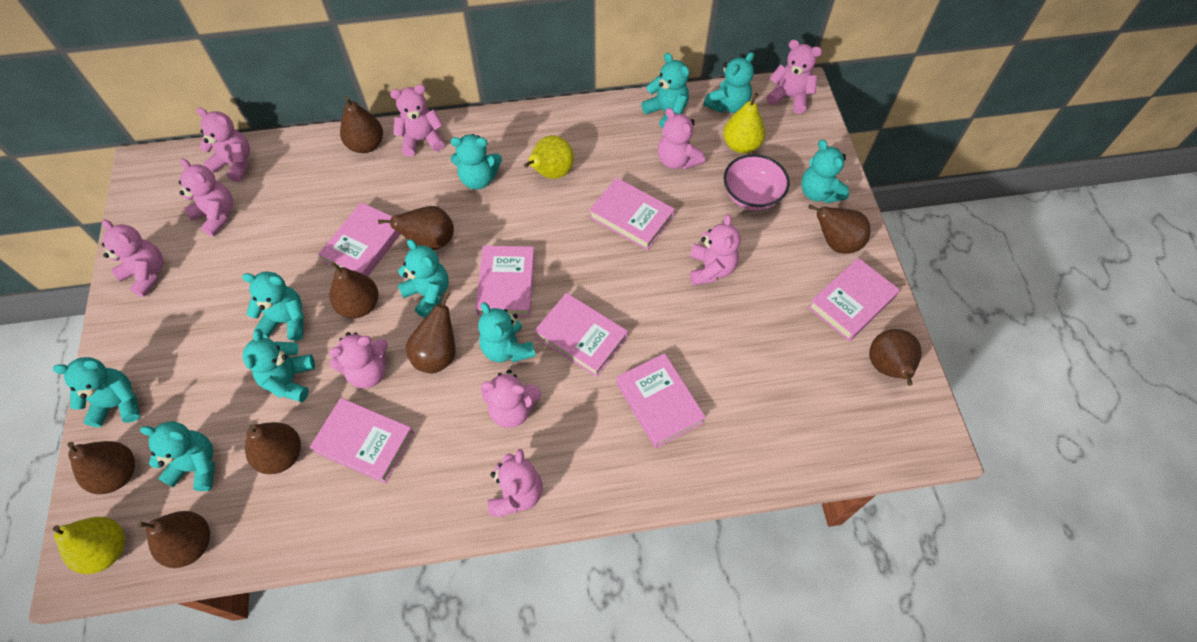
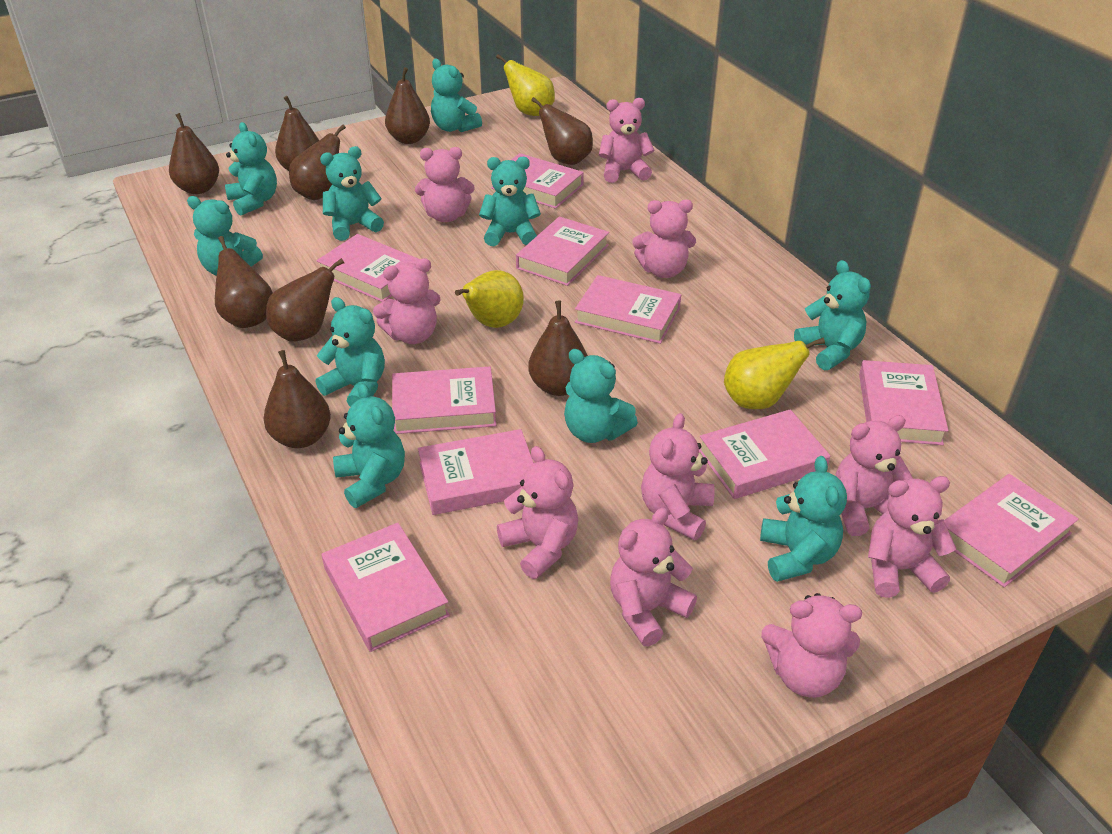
pink book: 7 -> 10
pink bowl: 1 -> 0

